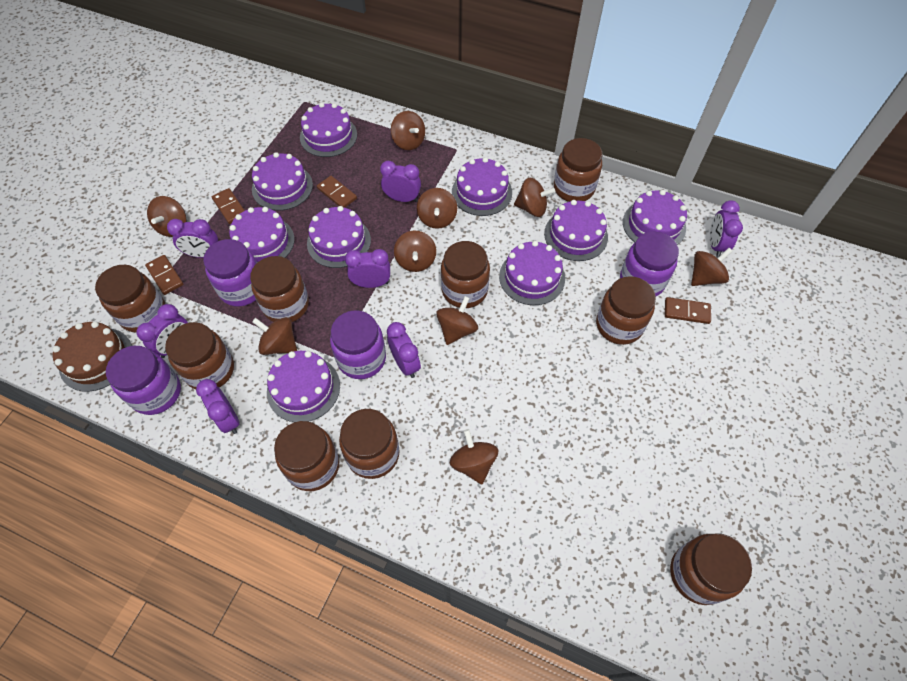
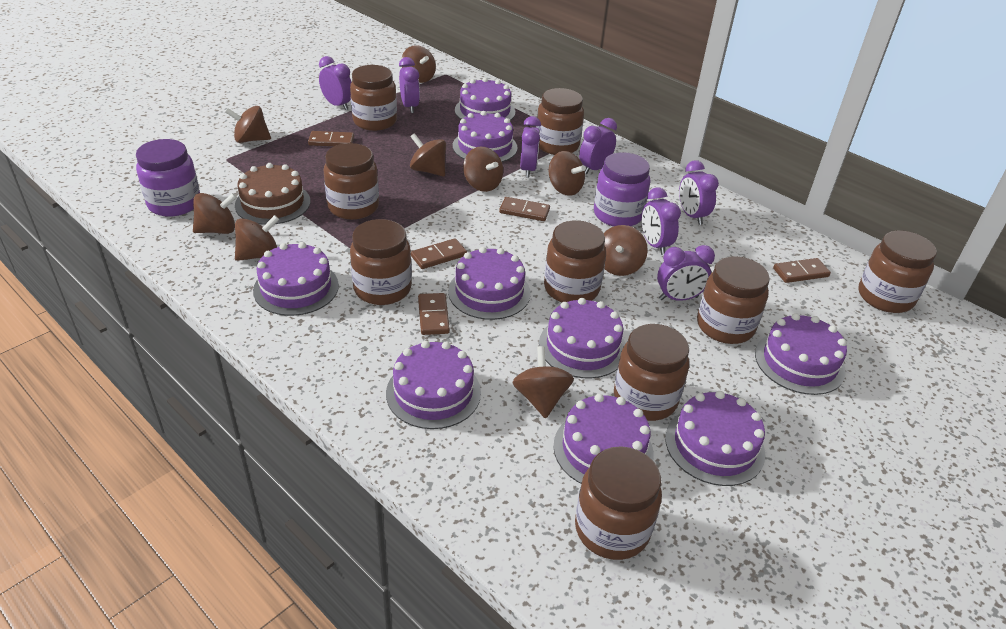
brown domino: 4 -> 5
purple jar: 4 -> 2

